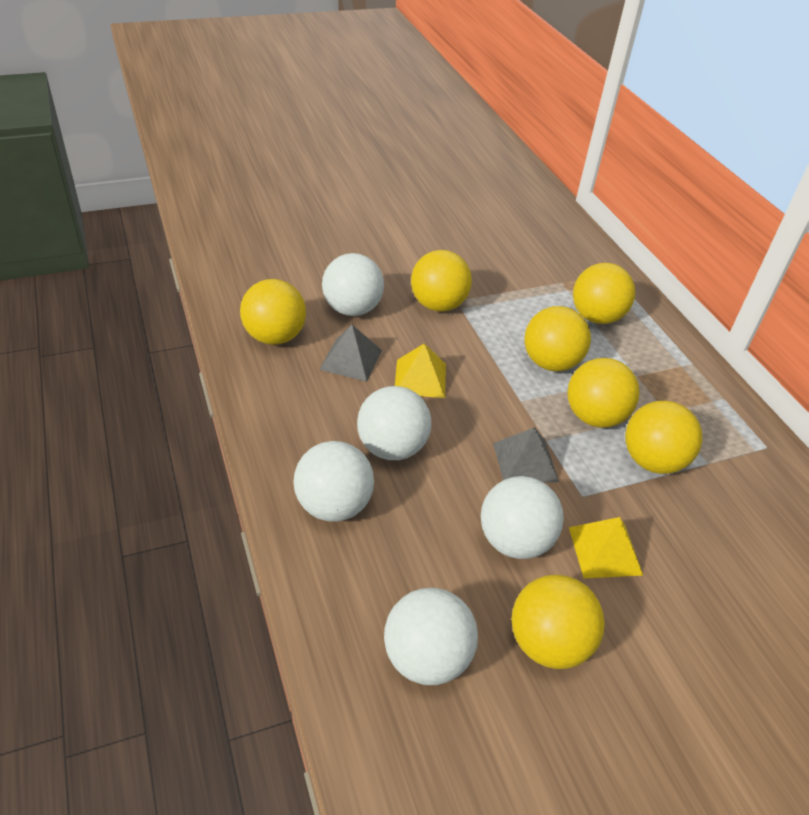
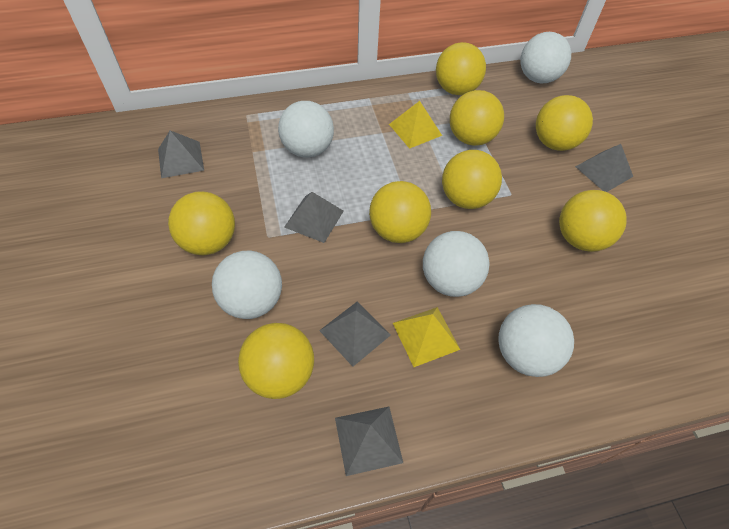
grey pyramid: 2 -> 5
yellow ball: 7 -> 8

